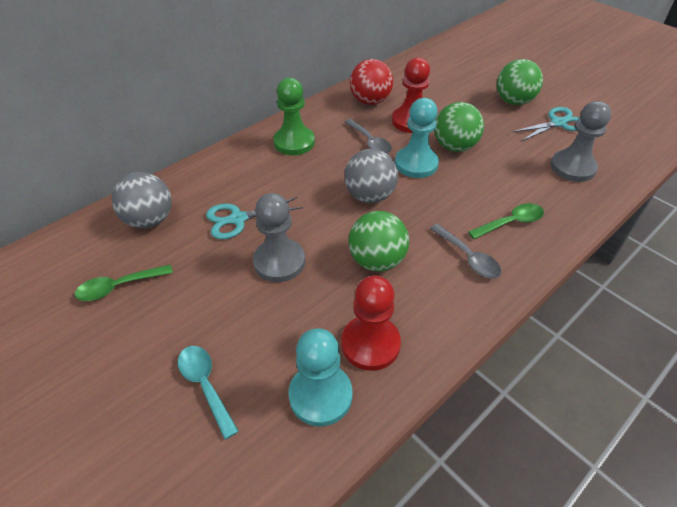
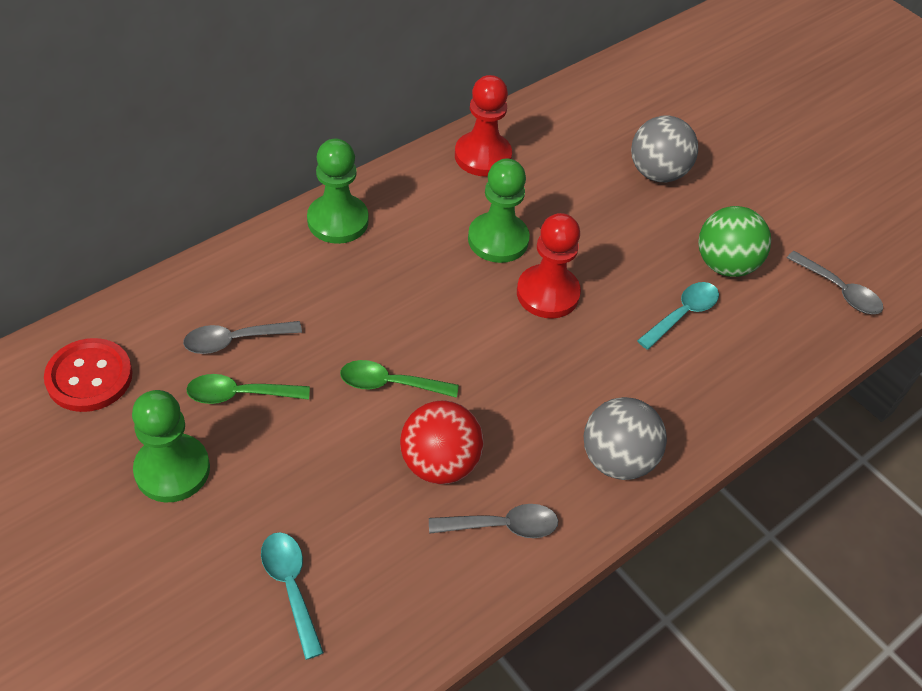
green ball: 3 -> 1
green pawn: 1 -> 3
grey pawn: 2 -> 0
grey spoon: 2 -> 3
red button: 0 -> 1
turquoise pawn: 2 -> 0
turquoise scissors: 2 -> 0
turquoise spoon: 1 -> 2

